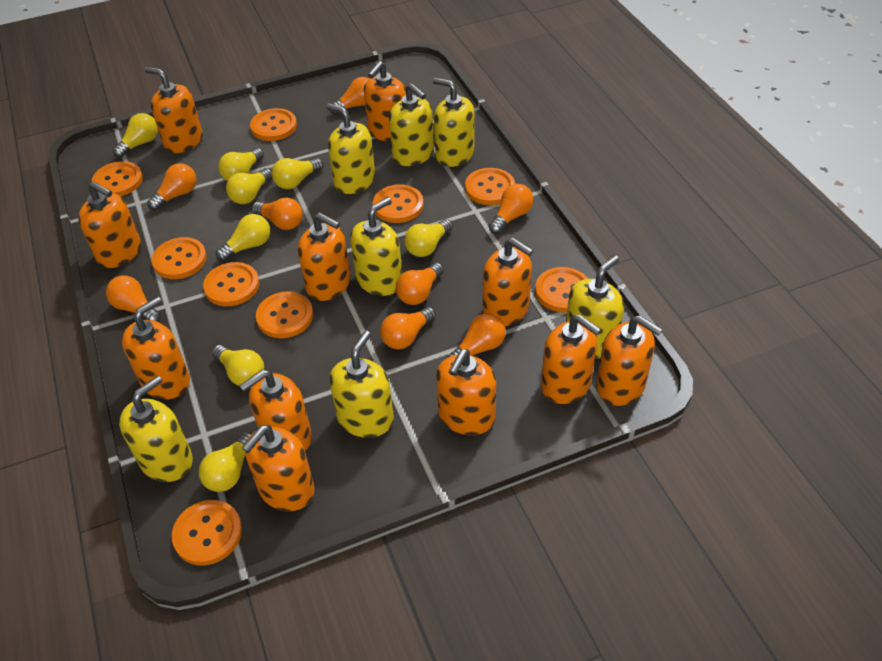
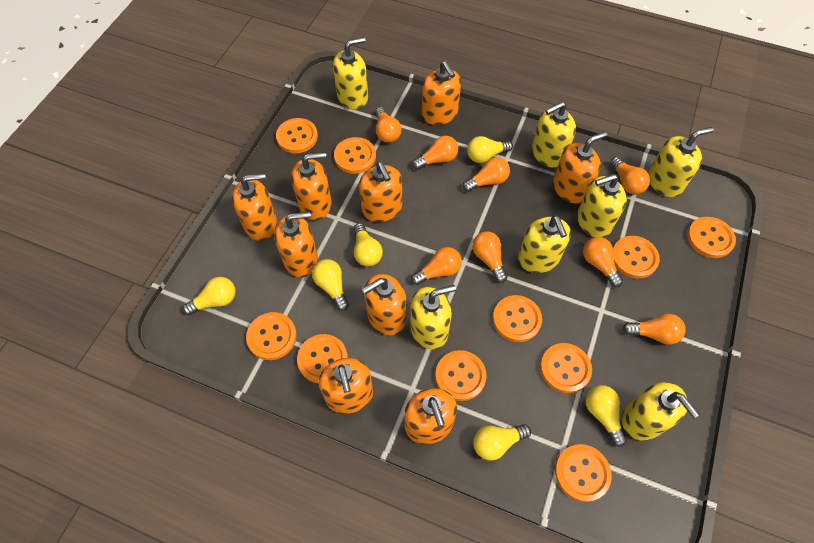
orange button: 9 -> 10
orange soap dispenser: 11 -> 9
yellow light bulb: 8 -> 6

